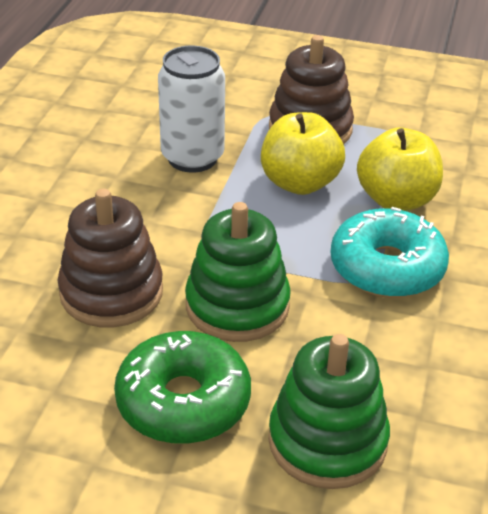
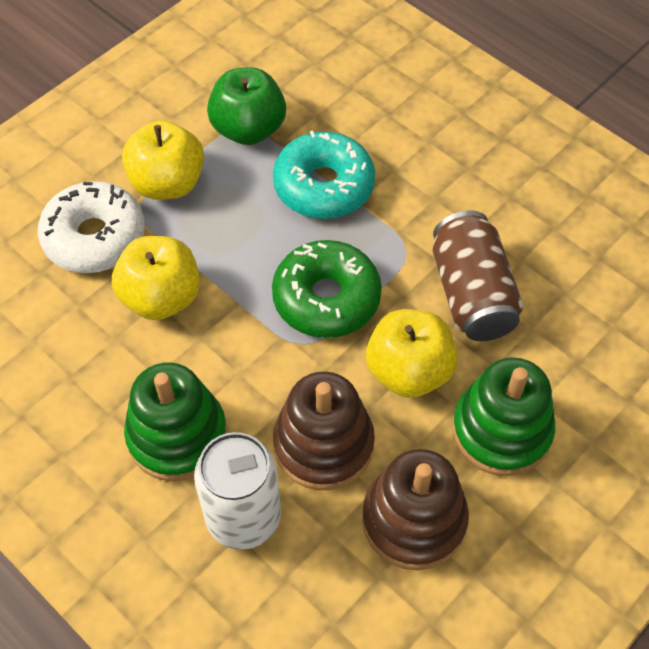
brown can: 0 -> 1
green apple: 0 -> 1
white donut: 0 -> 1
yellow apple: 2 -> 3

